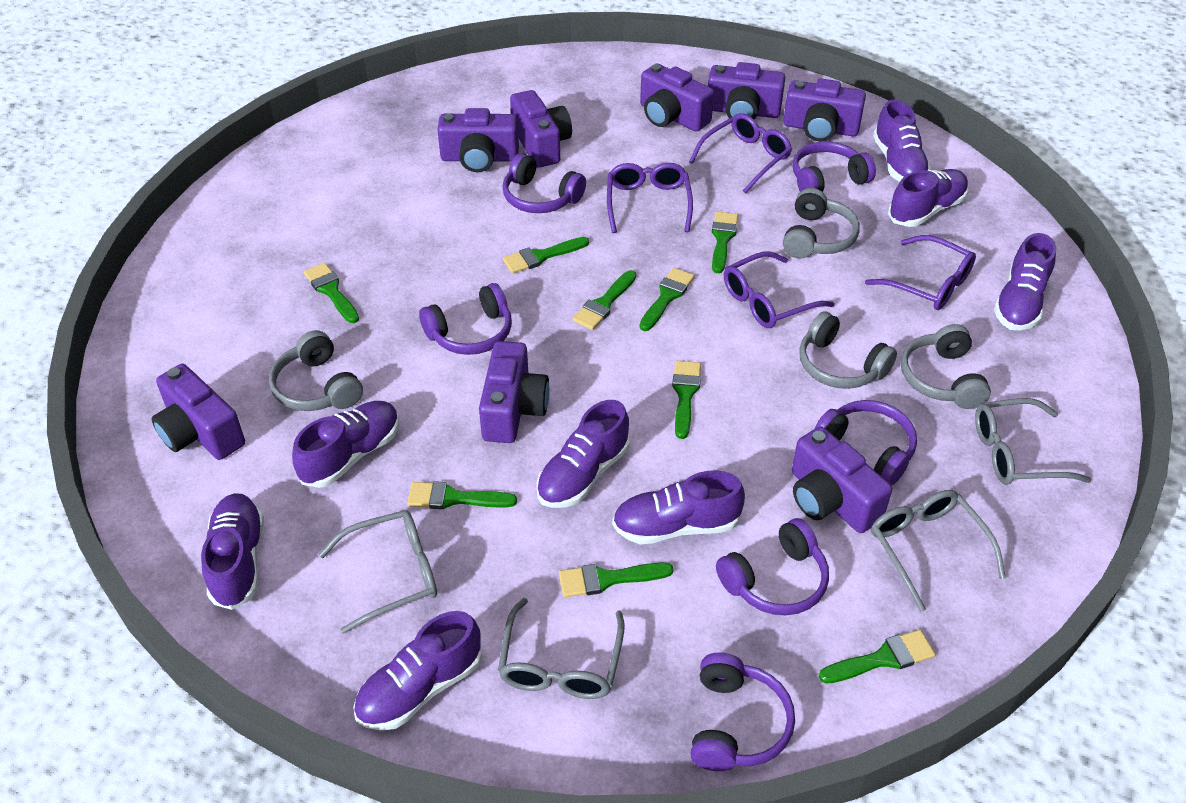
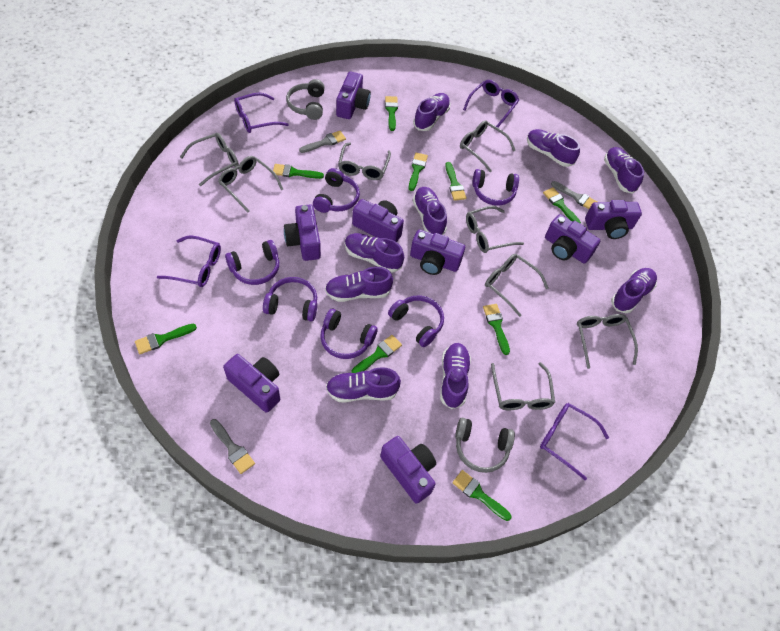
grey brush: 0 -> 3
grey glasses: 4 -> 8
grey headphones: 4 -> 2
purple shoe: 8 -> 9

